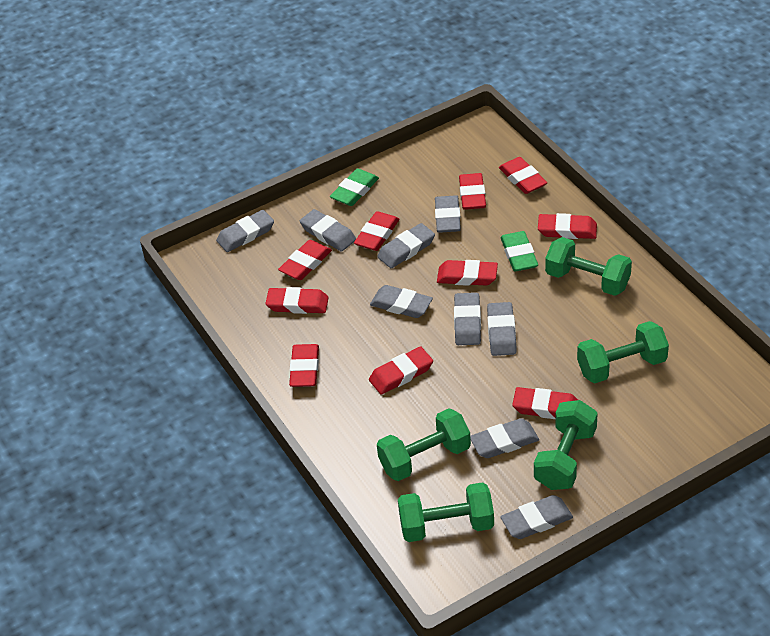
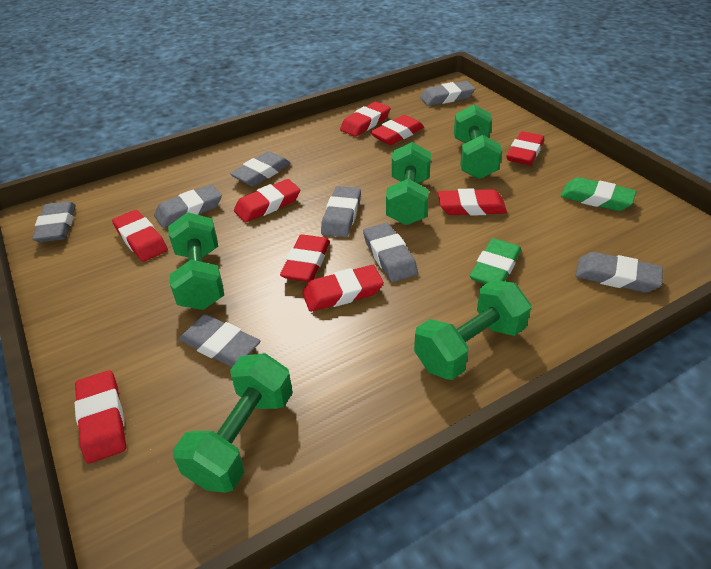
grey eraser: 9 -> 8
red eraser: 10 -> 9

